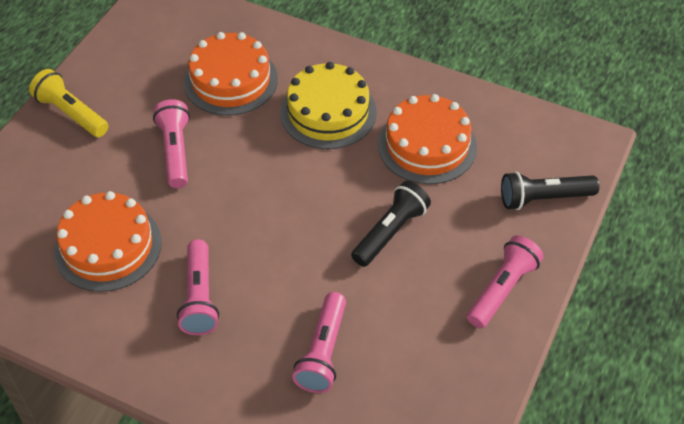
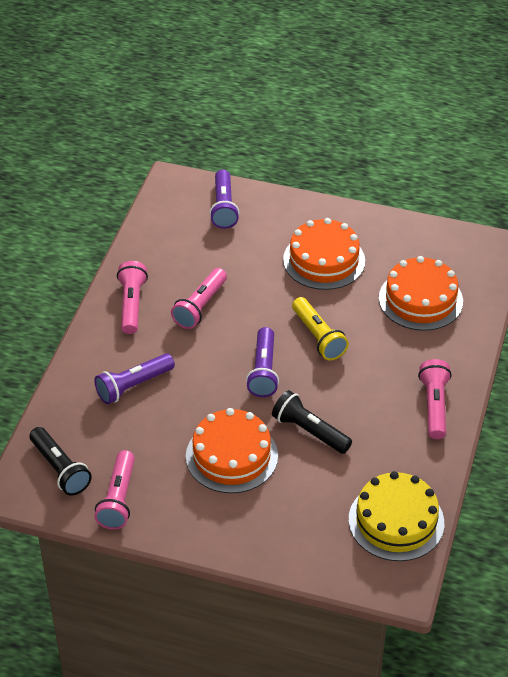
purple flashlight: 0 -> 3

